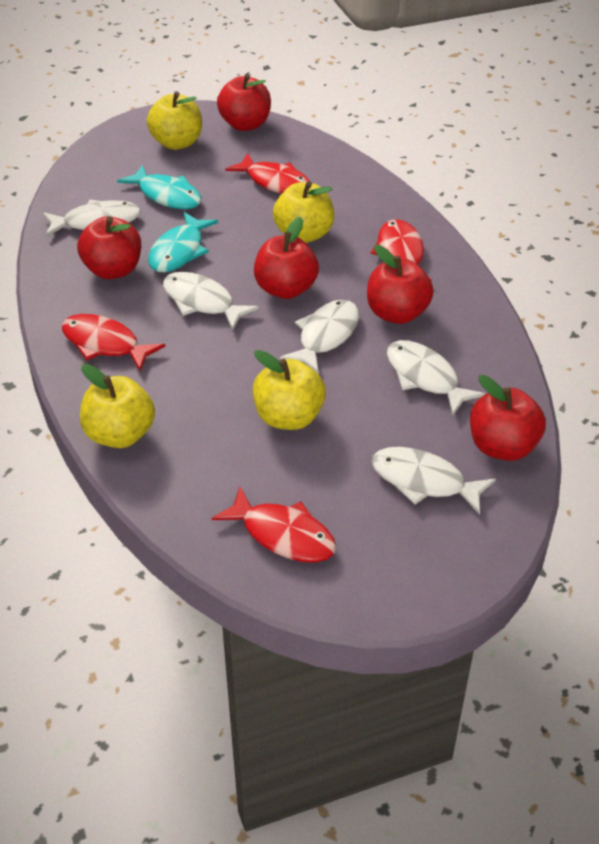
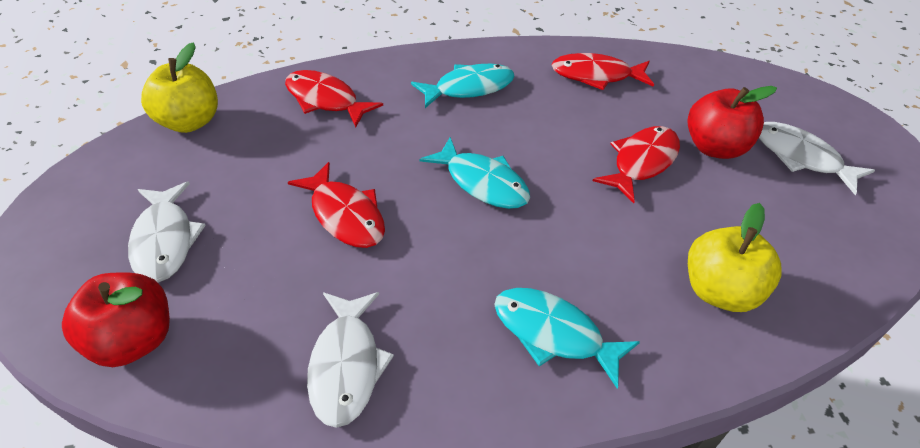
red apple: 5 -> 2
turquoise fish: 2 -> 3
white fish: 5 -> 3
yellow apple: 4 -> 2

